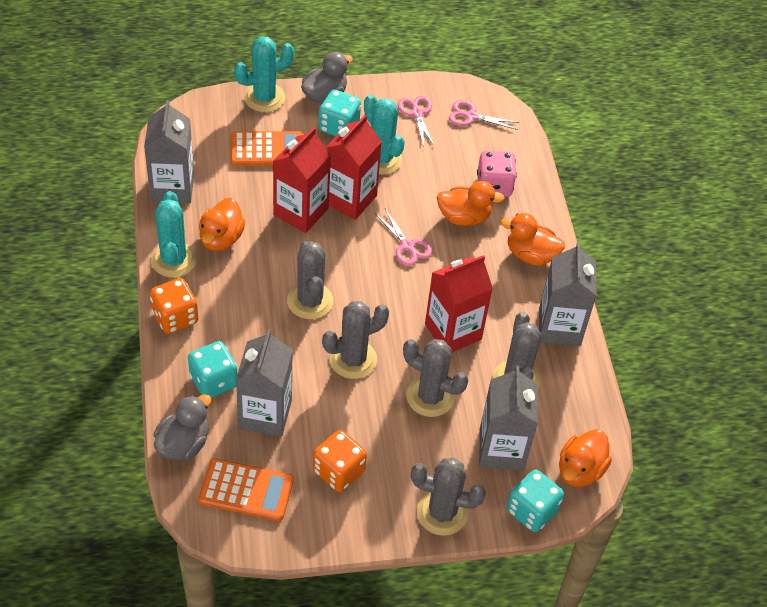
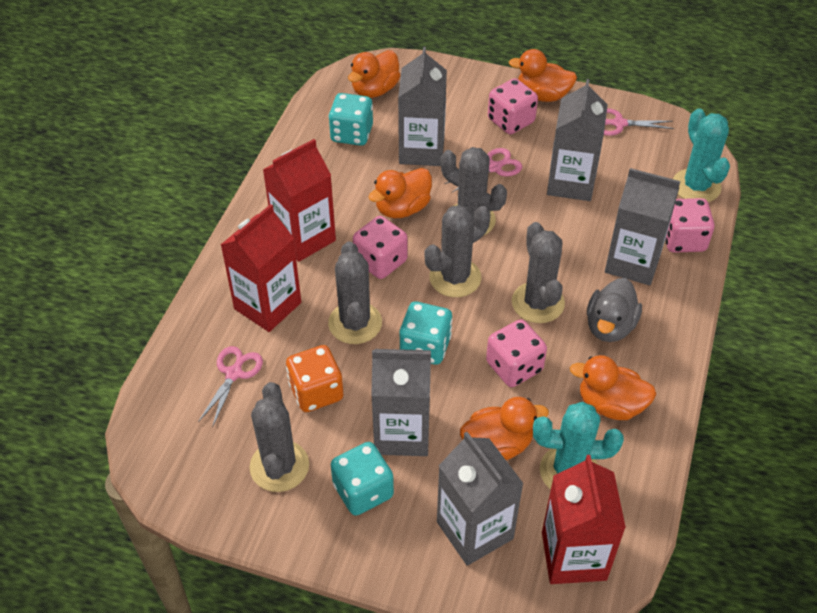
grey carton: 4 -> 5
grey duck: 2 -> 1
orange calculator: 2 -> 0
orange dice: 2 -> 1
orange duck: 4 -> 5
pink dice: 1 -> 4
turquoise cactus: 3 -> 2

